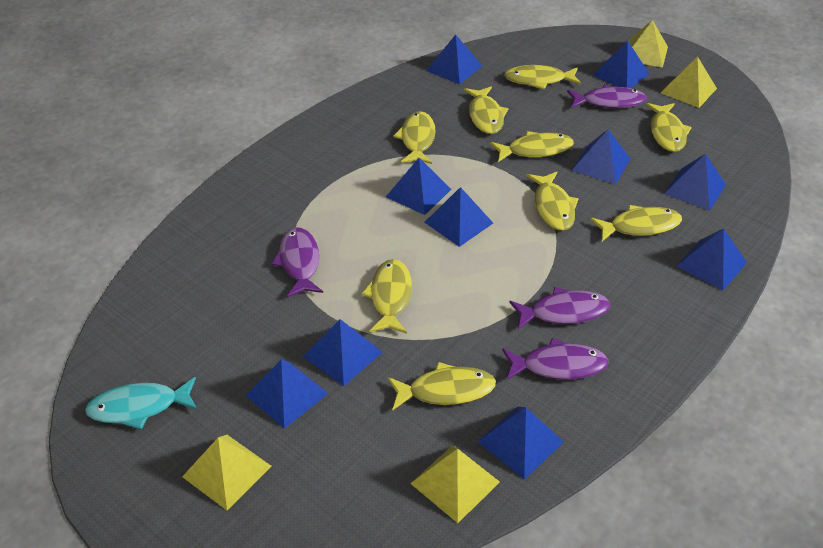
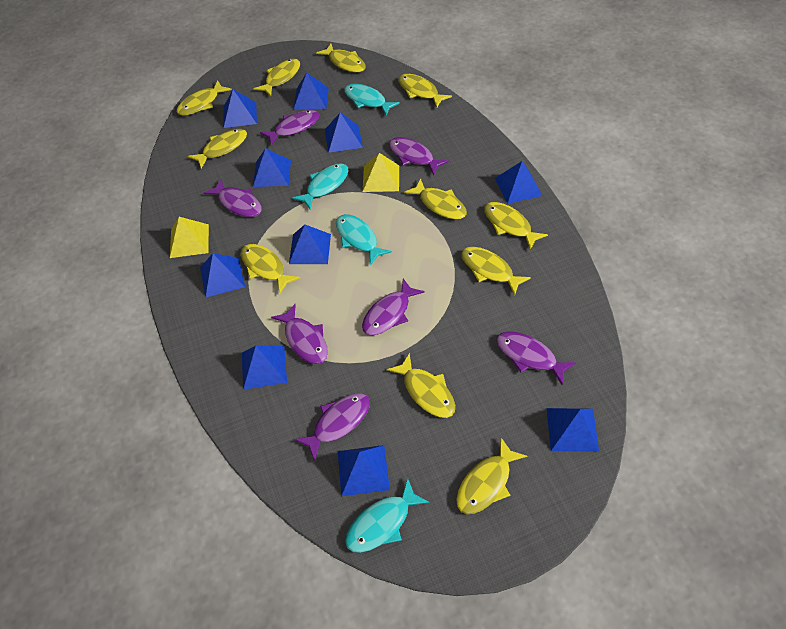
purple fish: 4 -> 7
turquoise fish: 1 -> 4
yellow fish: 9 -> 11
yellow pyramid: 4 -> 2

